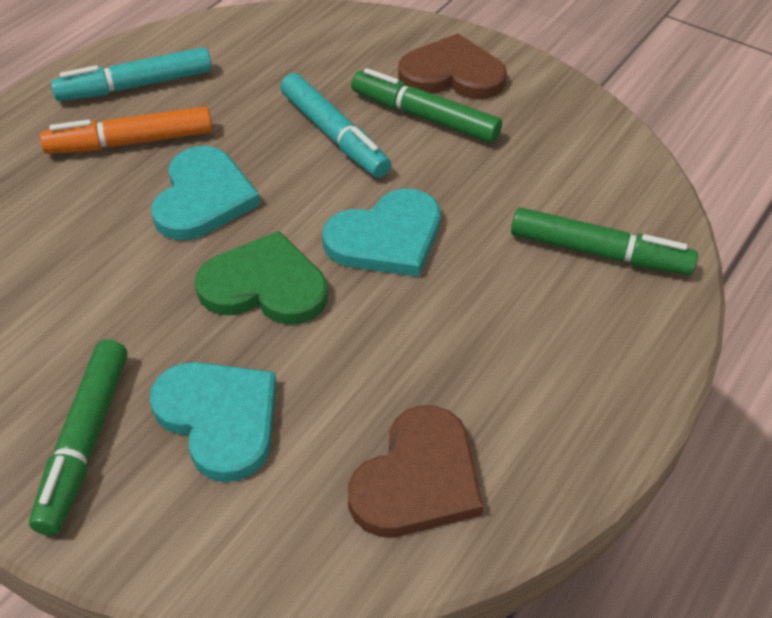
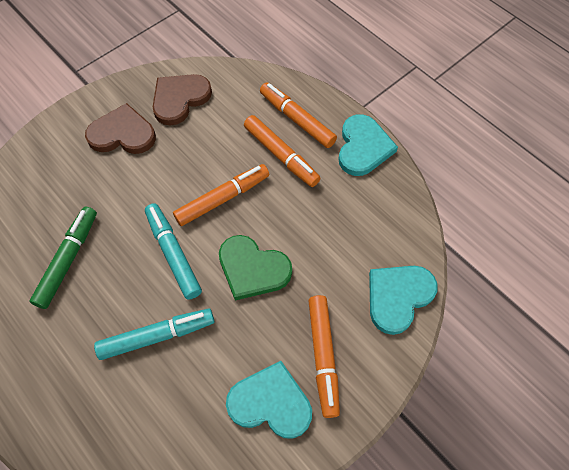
green marker: 3 -> 1
orange marker: 1 -> 4

